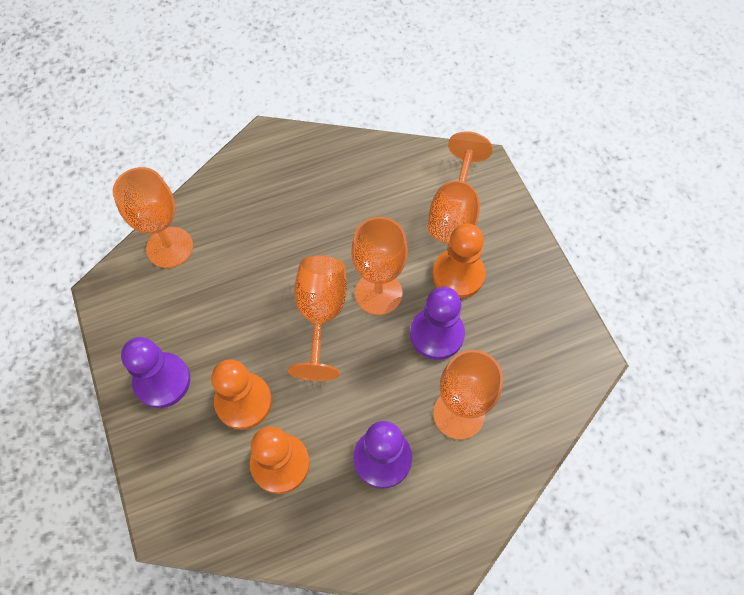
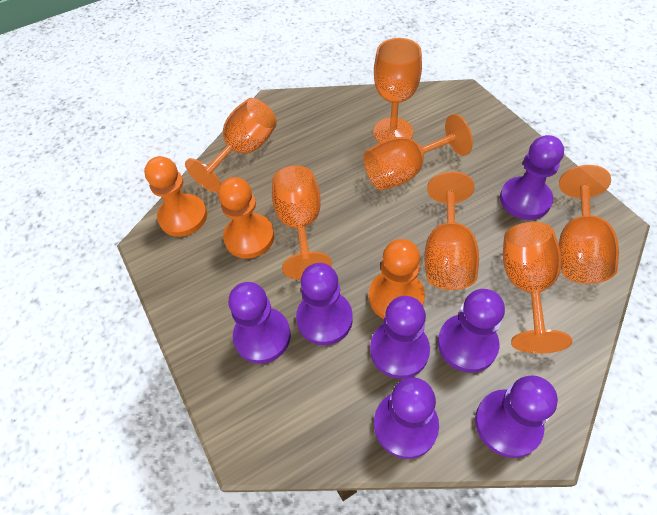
orange goblet: 5 -> 7
purple pawn: 3 -> 7

